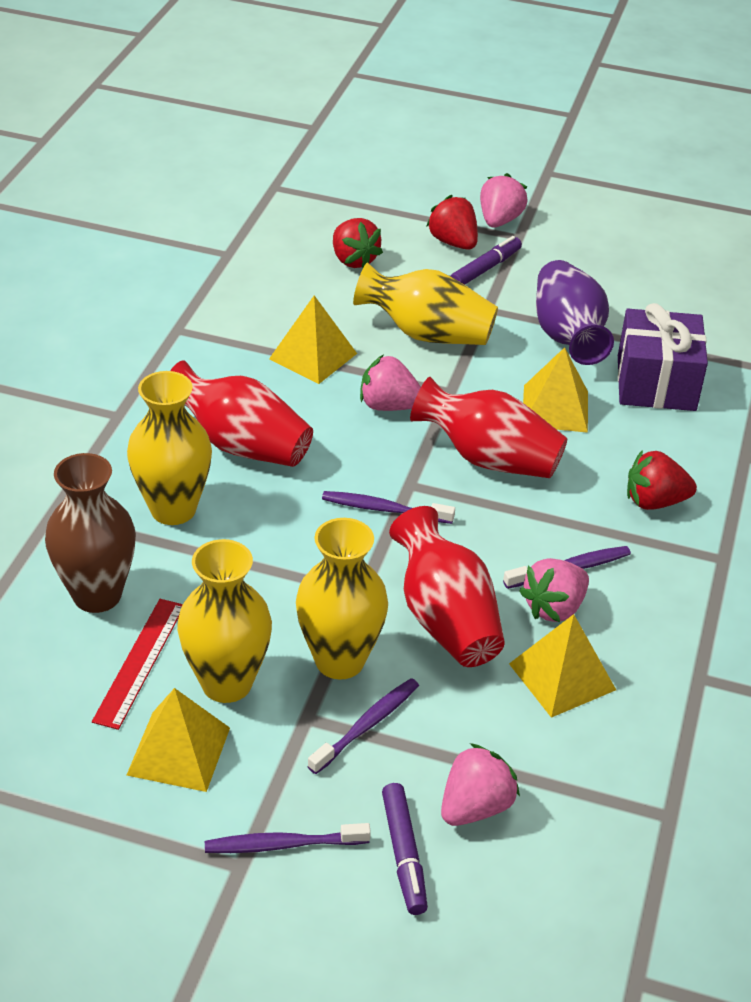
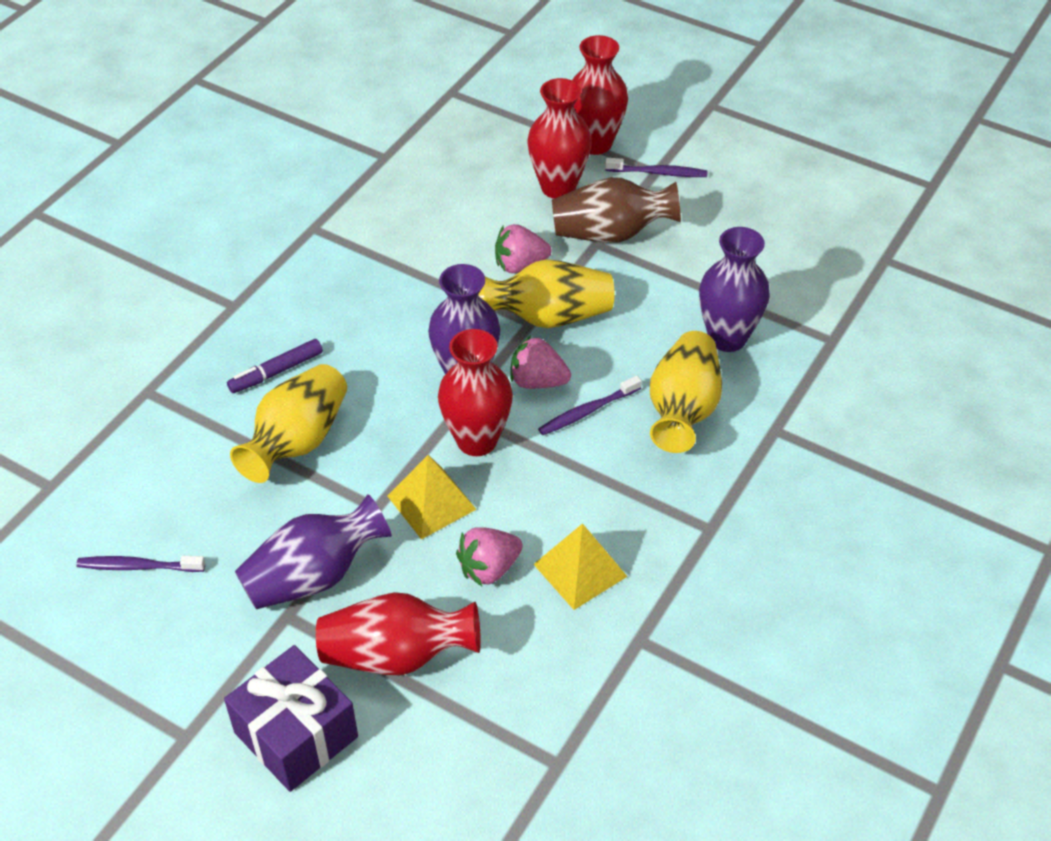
pink strawberry: 4 -> 3
purple marker: 2 -> 1
purple toothbrush: 4 -> 3
purple vase: 1 -> 3
red ruler: 1 -> 0
red strawberry: 3 -> 0
red vase: 3 -> 4
yellow pyramid: 4 -> 2
yellow vase: 4 -> 3

